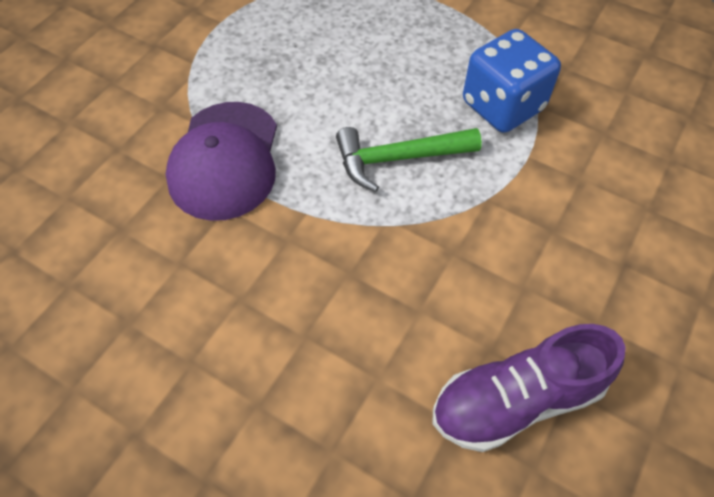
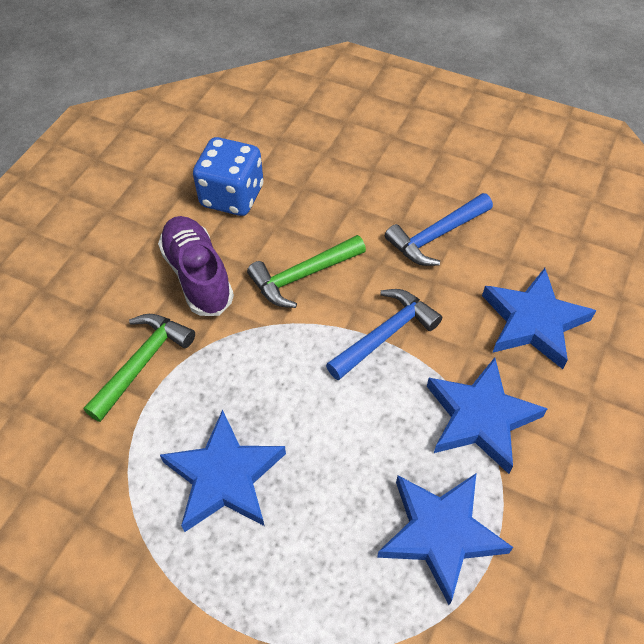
blue hammer: 0 -> 2
blue star: 0 -> 4
green hammer: 1 -> 2
purple cap: 1 -> 0

